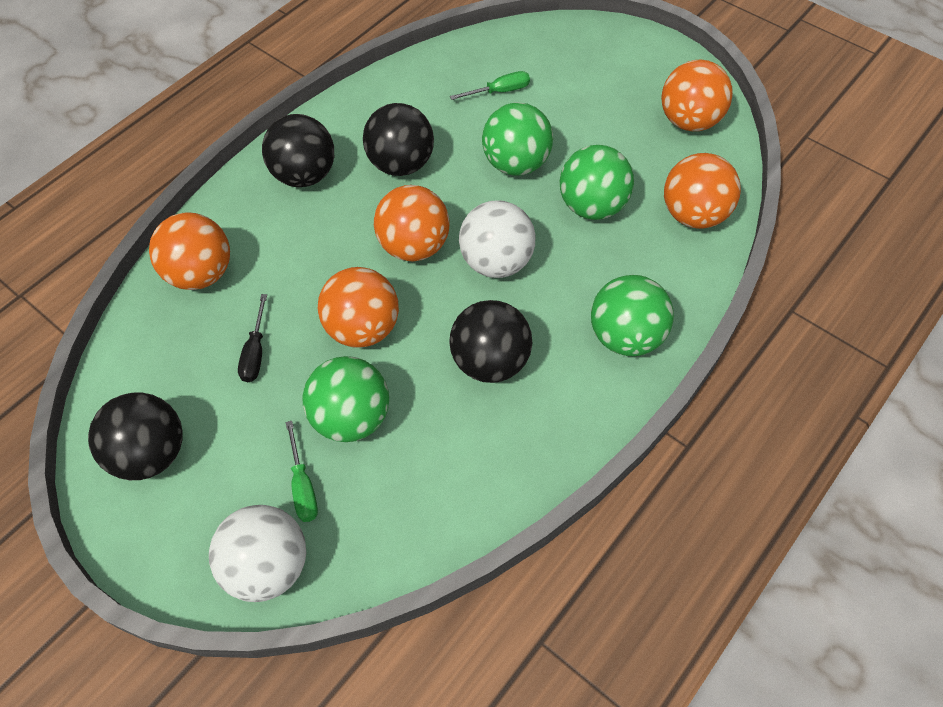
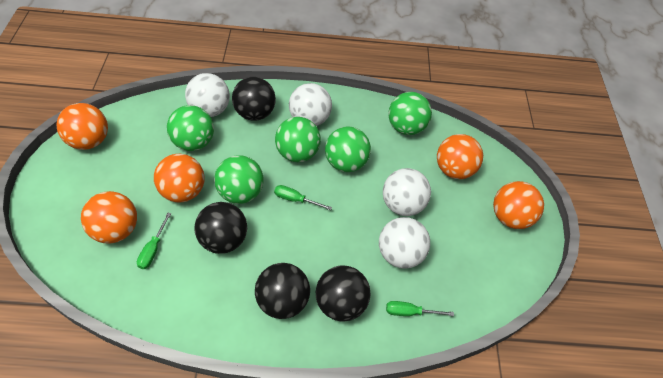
black screwdriver: 1 -> 0
green ball: 4 -> 5
green screwdriver: 2 -> 3
white ball: 2 -> 4

